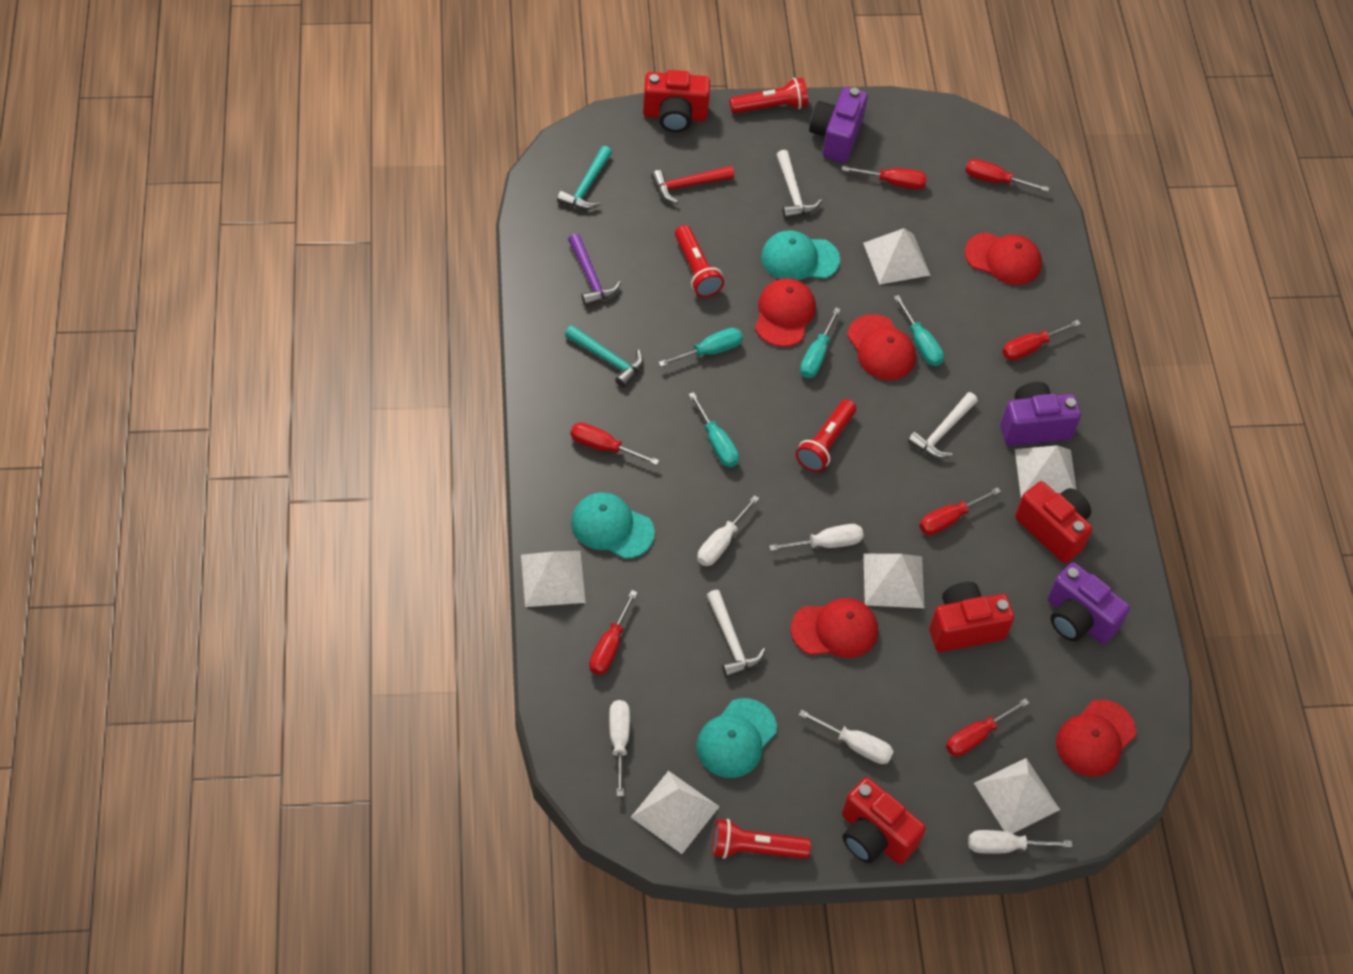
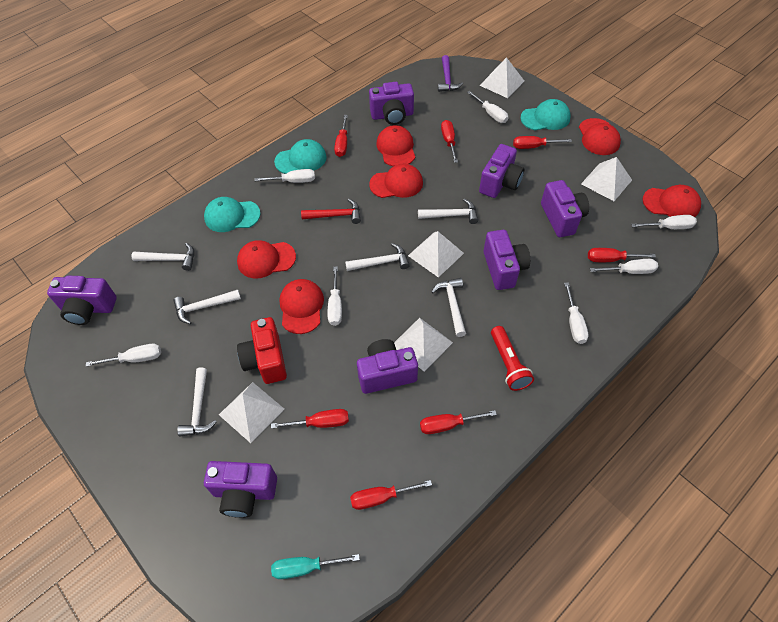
purple camera: 3 -> 7
red camera: 4 -> 1
red cap: 5 -> 6
red flashlight: 4 -> 1
turquoise hammer: 2 -> 0
turquoise screwdriver: 4 -> 1
white hammer: 3 -> 6
white pyramid: 6 -> 5
white screwdriver: 5 -> 7

